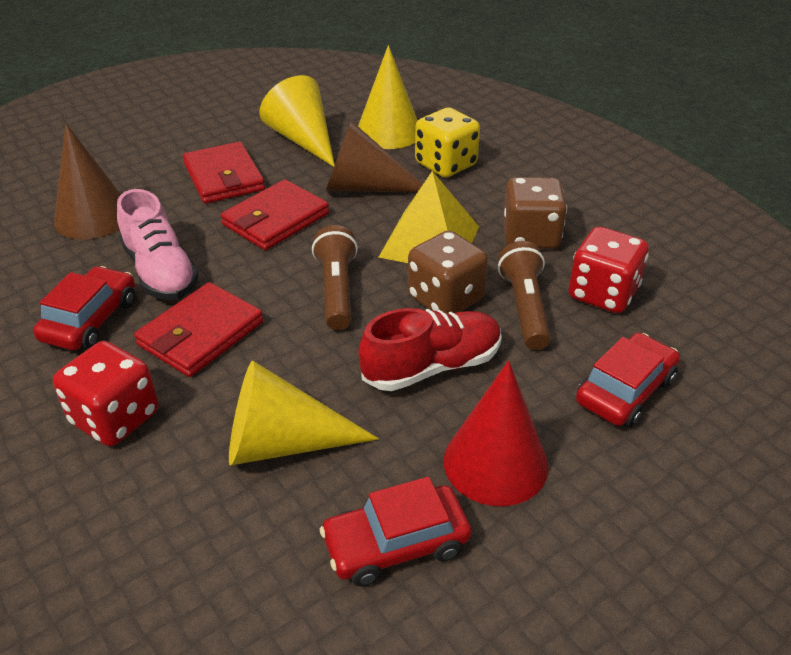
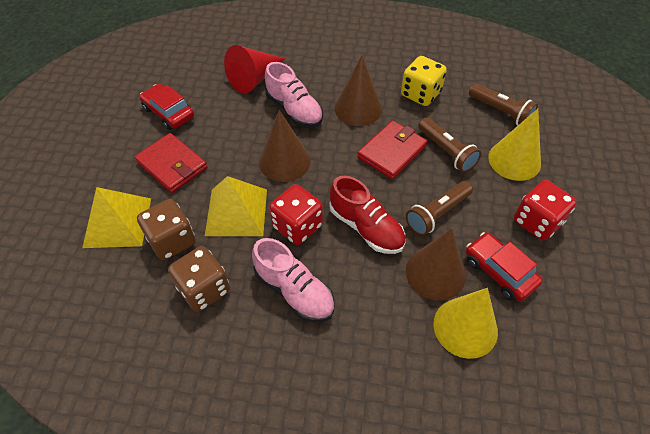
brown cone: 2 -> 3
brown flashlight: 2 -> 3
pink shoe: 1 -> 2
red car: 3 -> 2
red wallet: 3 -> 2
yellow cone: 3 -> 2
yellow pyramid: 1 -> 2

